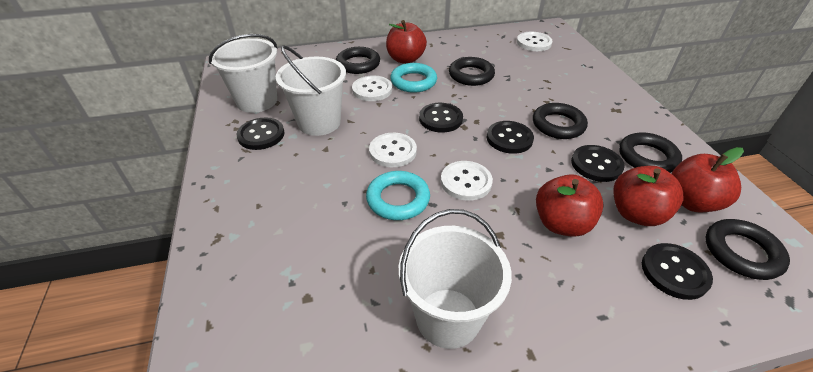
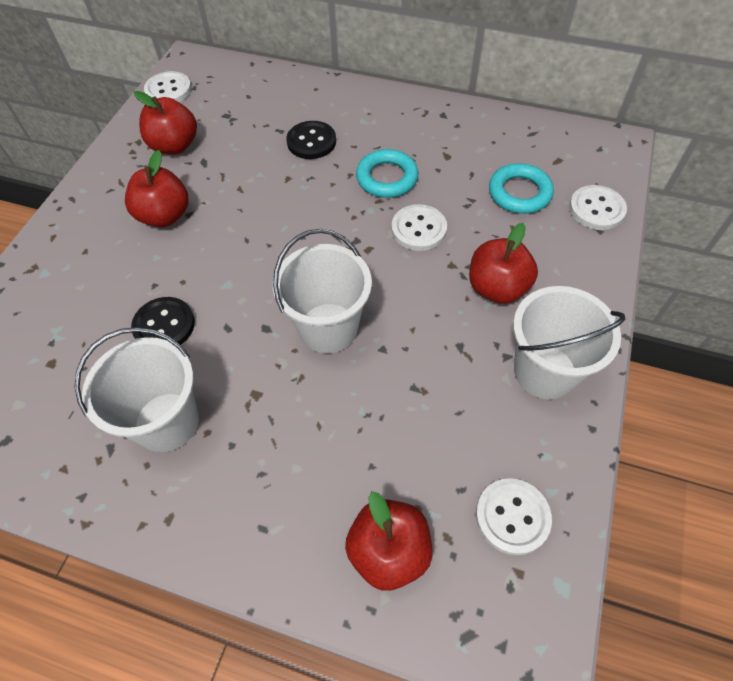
black button: 5 -> 2
black ring: 5 -> 0

